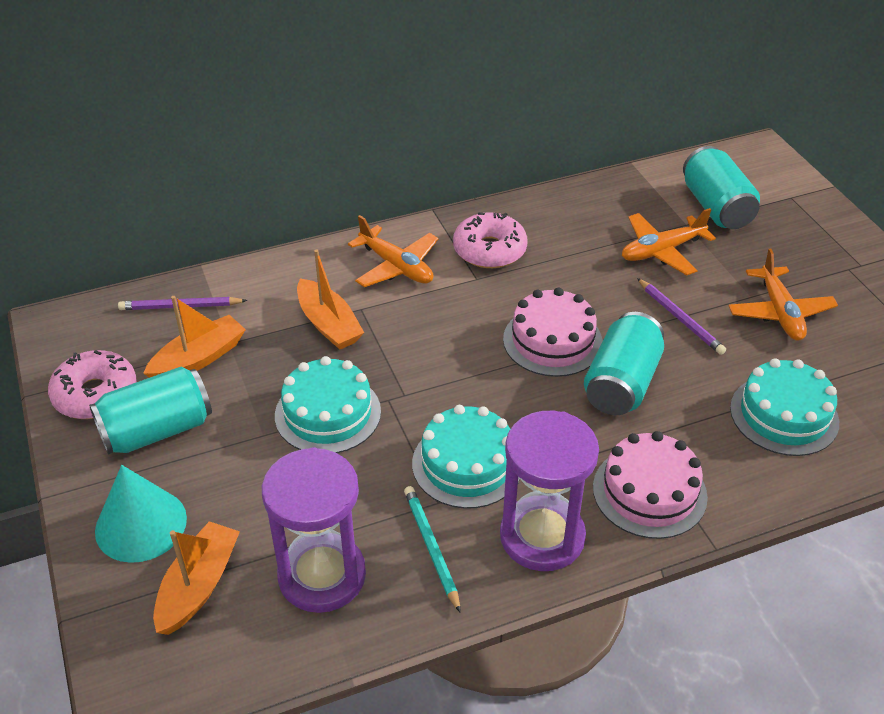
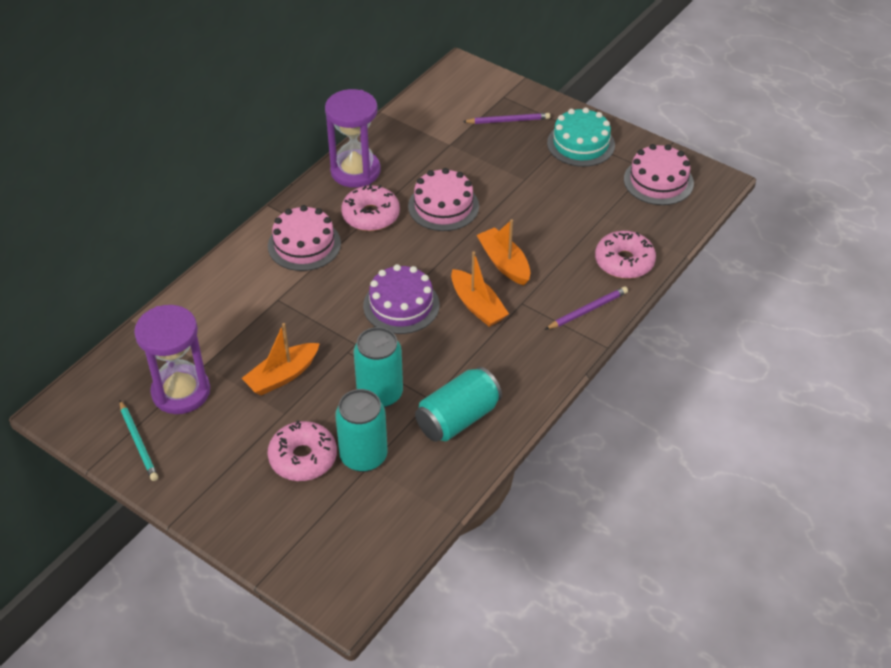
orange plane: 3 -> 0
pink cake: 2 -> 3
pink donut: 2 -> 3
purple cake: 0 -> 1
turquoise cake: 3 -> 1
turquoise cone: 1 -> 0

